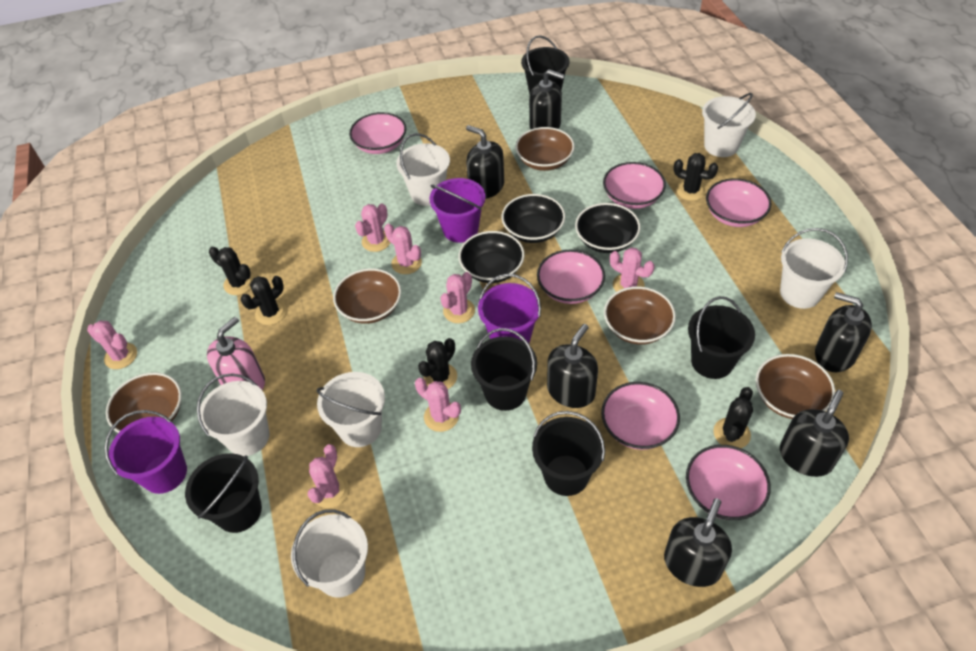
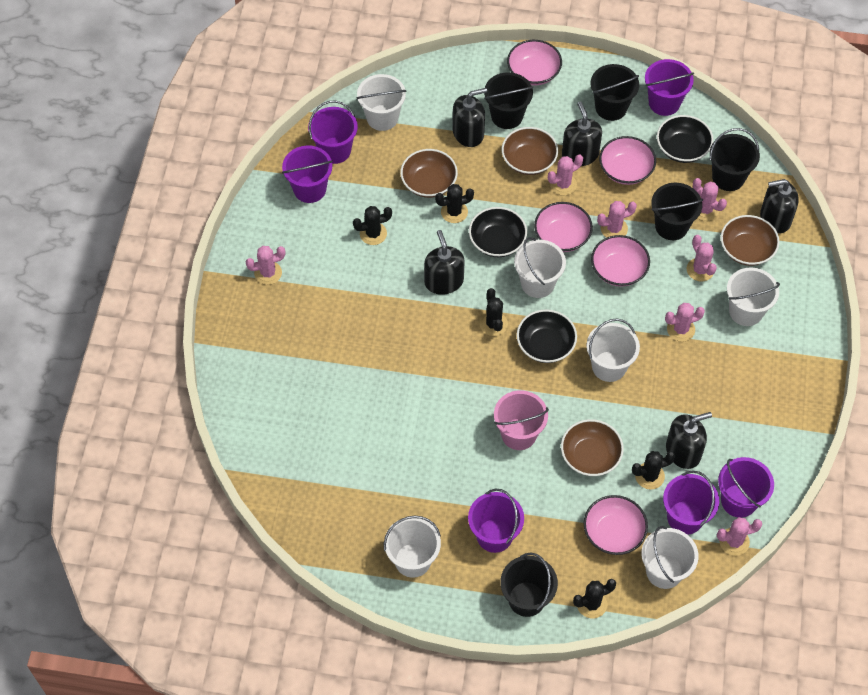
black soap dispenser: 6 -> 5
brown bowl: 5 -> 4
pink bowl: 6 -> 5
pink bucket: 0 -> 1
pink soap dispenser: 1 -> 0
purple bucket: 3 -> 6

